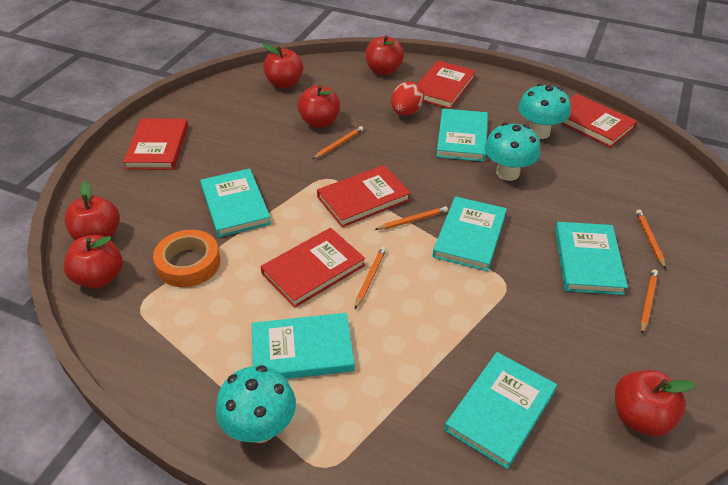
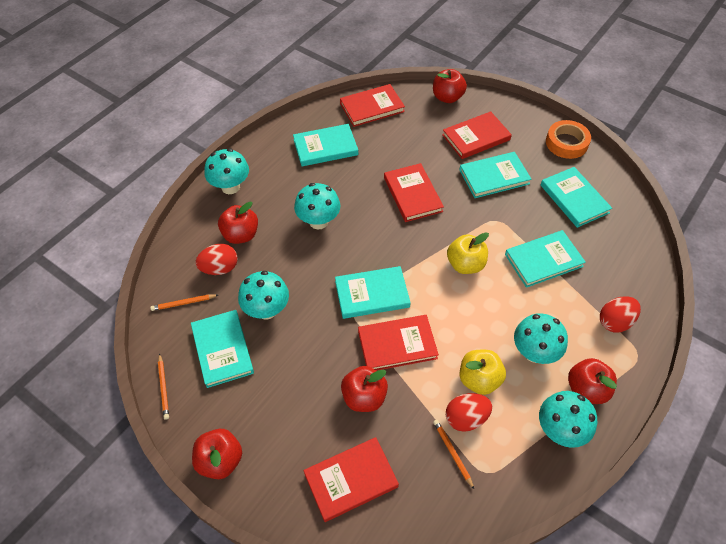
orange pencil: 5 -> 3
red apple: 6 -> 5
red egg: 1 -> 3
turquoise mushroom: 3 -> 5
yellow apple: 0 -> 2

